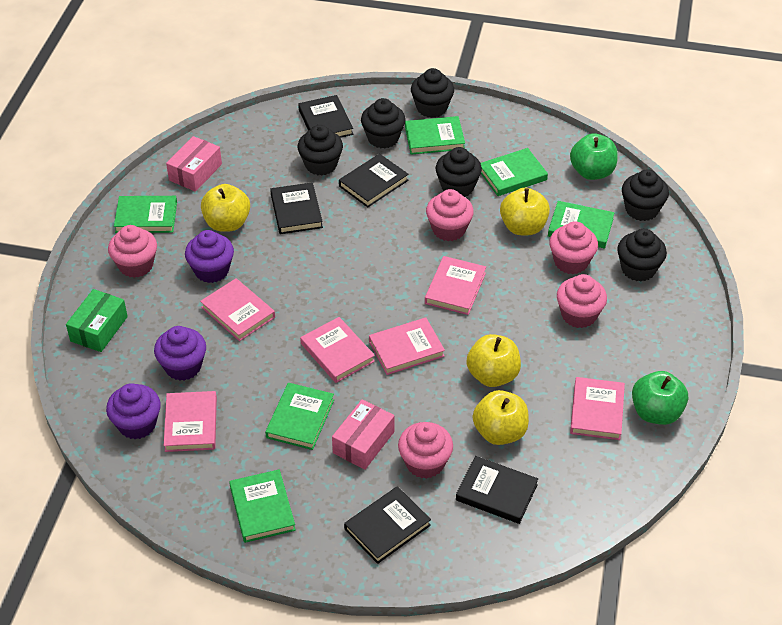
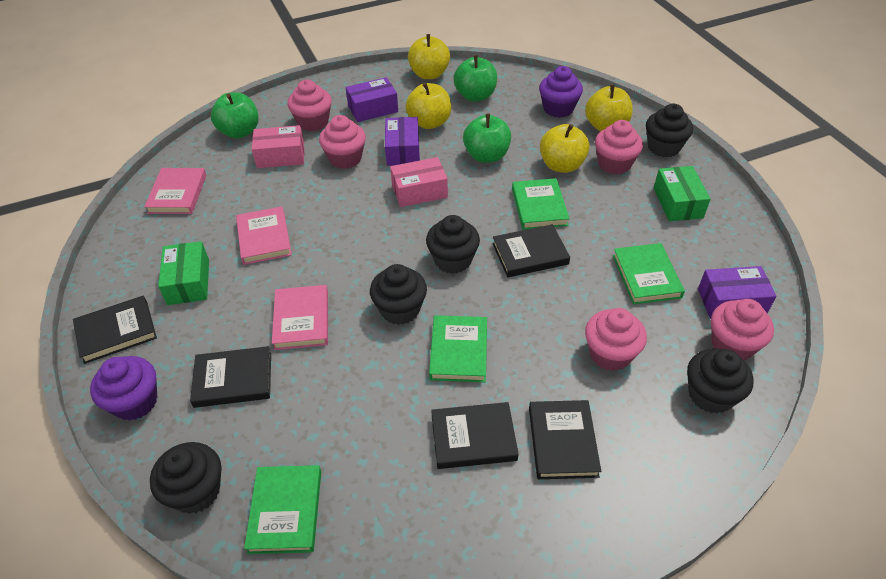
black cupcake: 6 -> 5
green apple: 2 -> 3
green book: 6 -> 4
green box: 1 -> 2
pink book: 6 -> 3
purple box: 0 -> 3
purple cupcake: 3 -> 2

